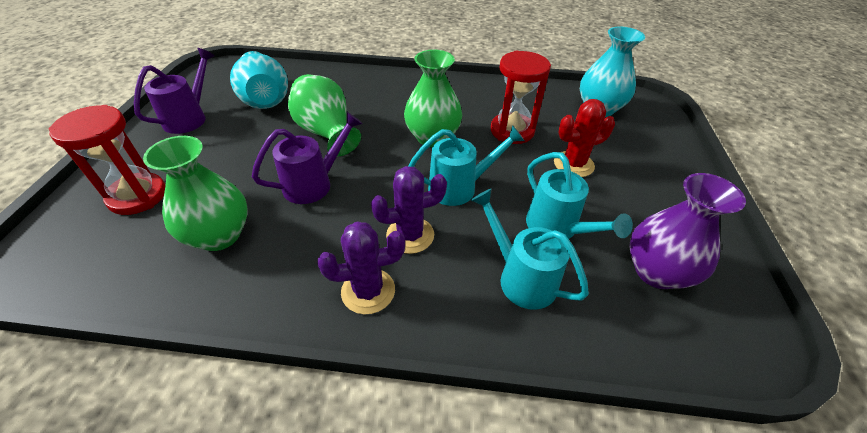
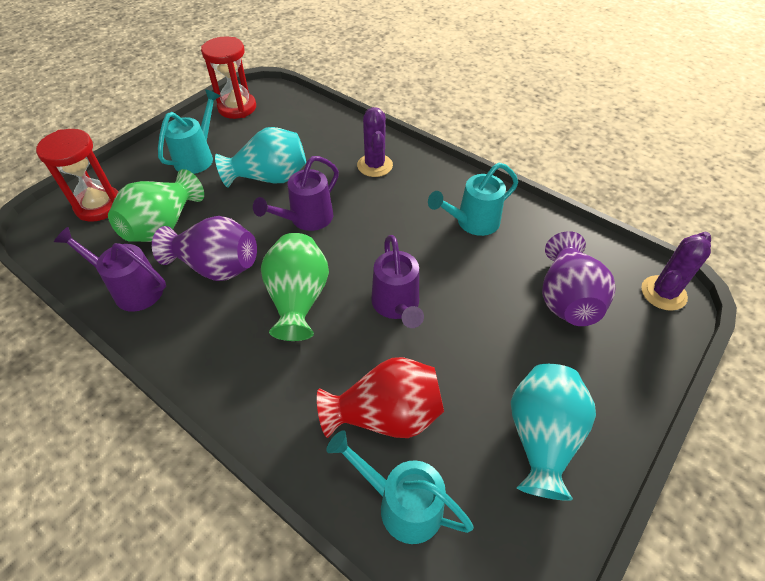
green vase: 3 -> 2
purple vase: 1 -> 2
purple watering can: 2 -> 3
red cactus: 1 -> 0
red vase: 0 -> 1

